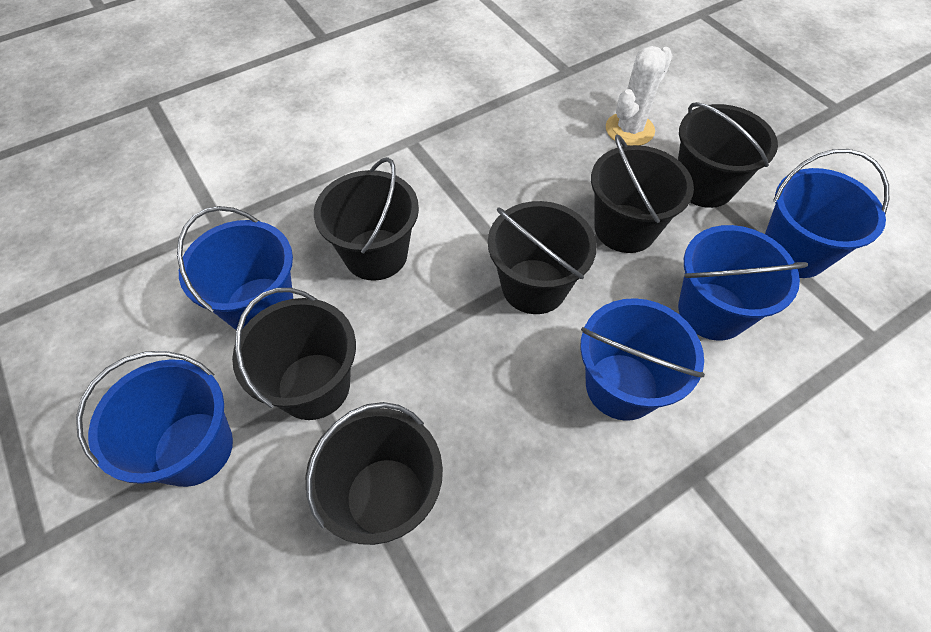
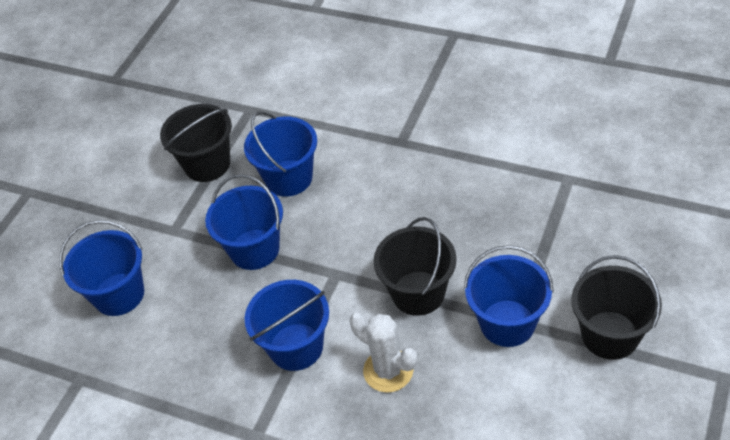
black bucket: 6 -> 3

